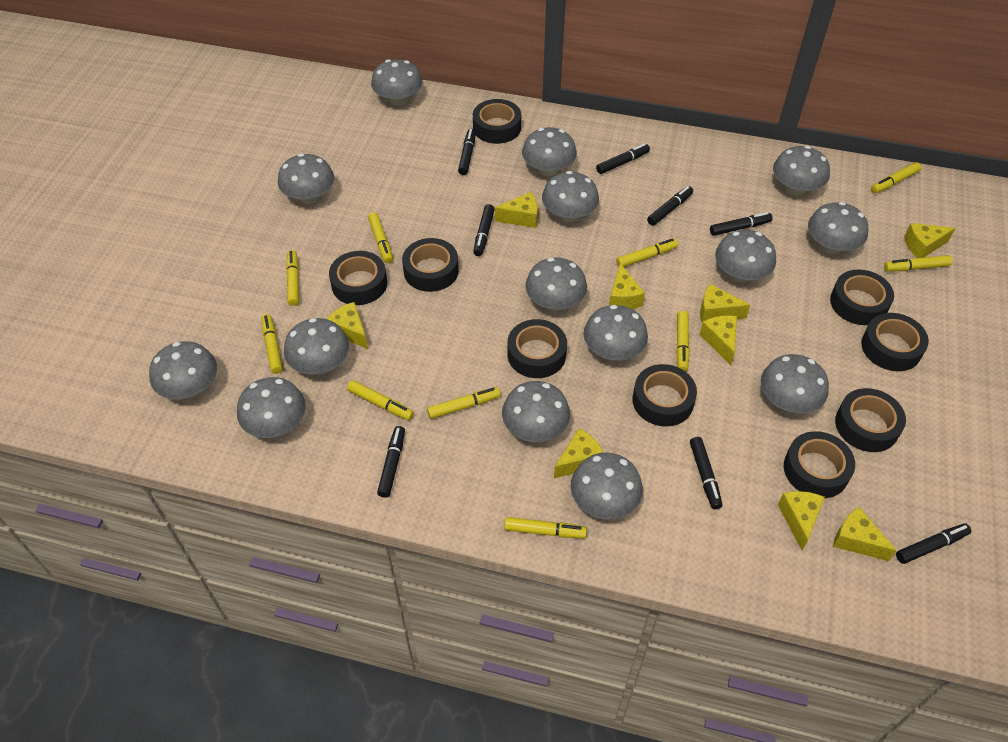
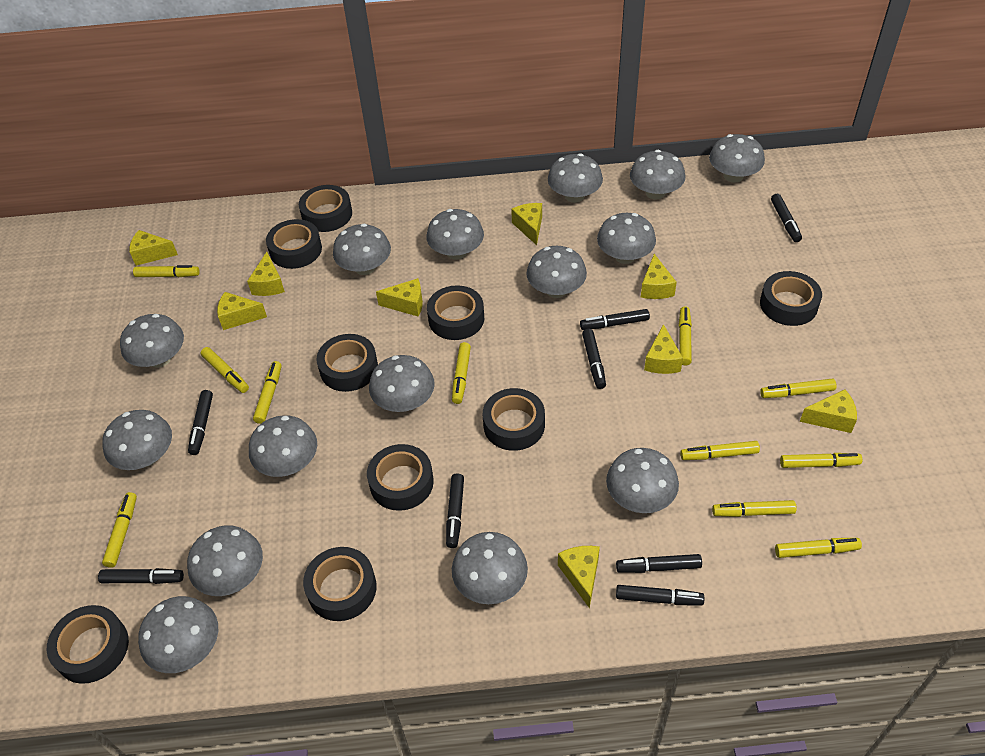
yellow marker: 10 -> 11

